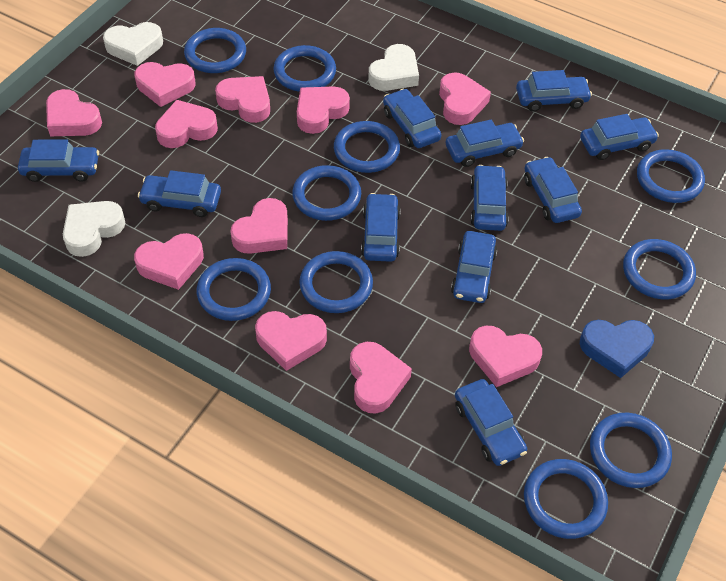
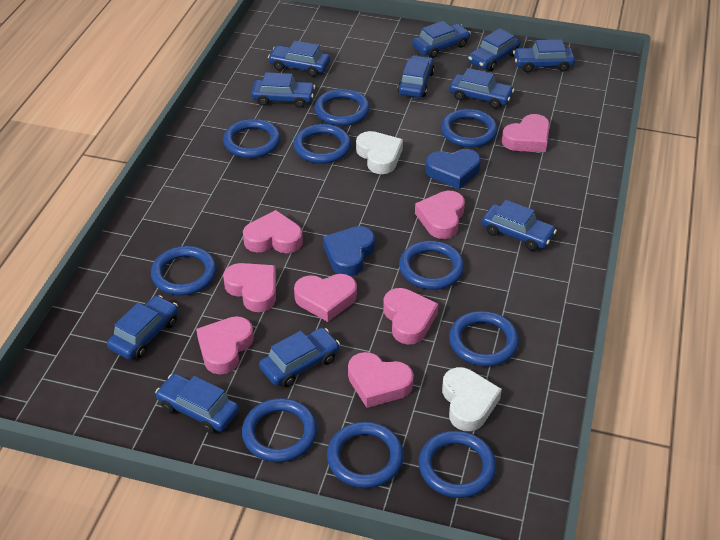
blue heart: 1 -> 2
pink heart: 11 -> 8
white heart: 3 -> 2

